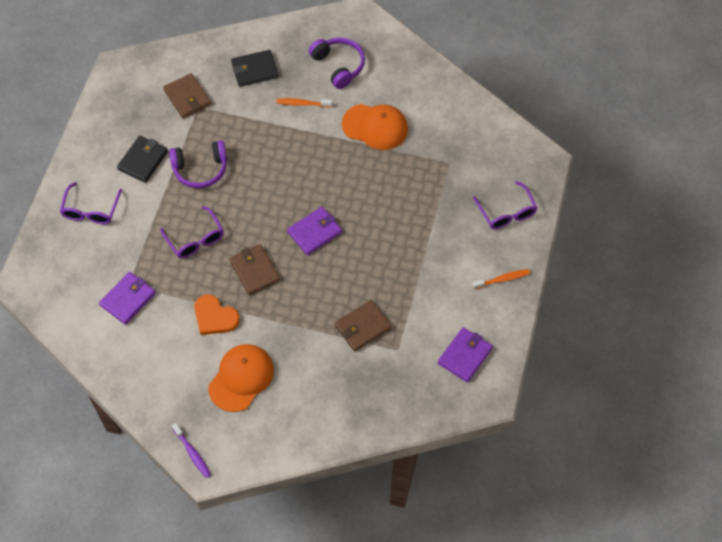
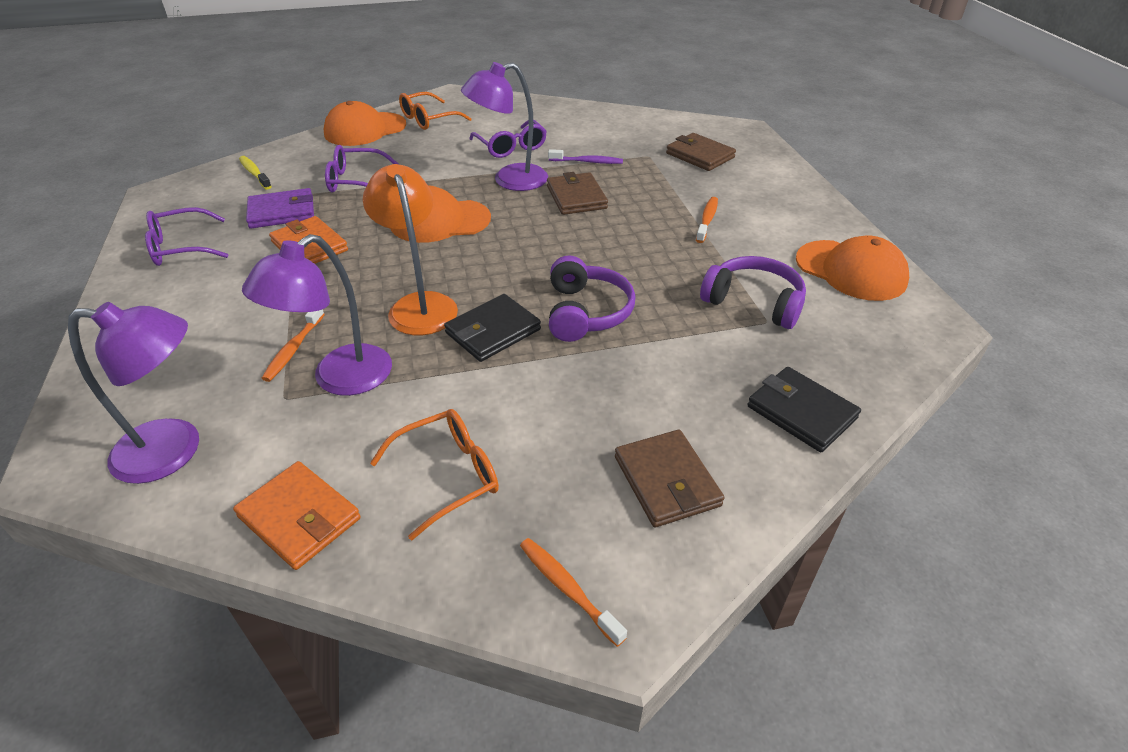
orange cap: 2 -> 3
orange glasses: 0 -> 2
orange heart: 1 -> 0
orange lamp: 0 -> 1
orange toothbrush: 2 -> 3
orange wallet: 0 -> 2
purple lamp: 0 -> 3
purple wallet: 3 -> 1
yellow toothbrush: 0 -> 1

